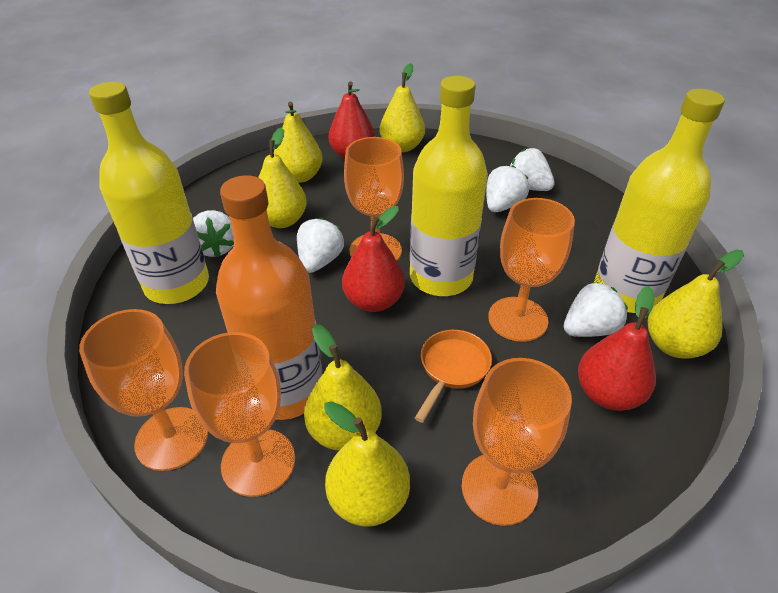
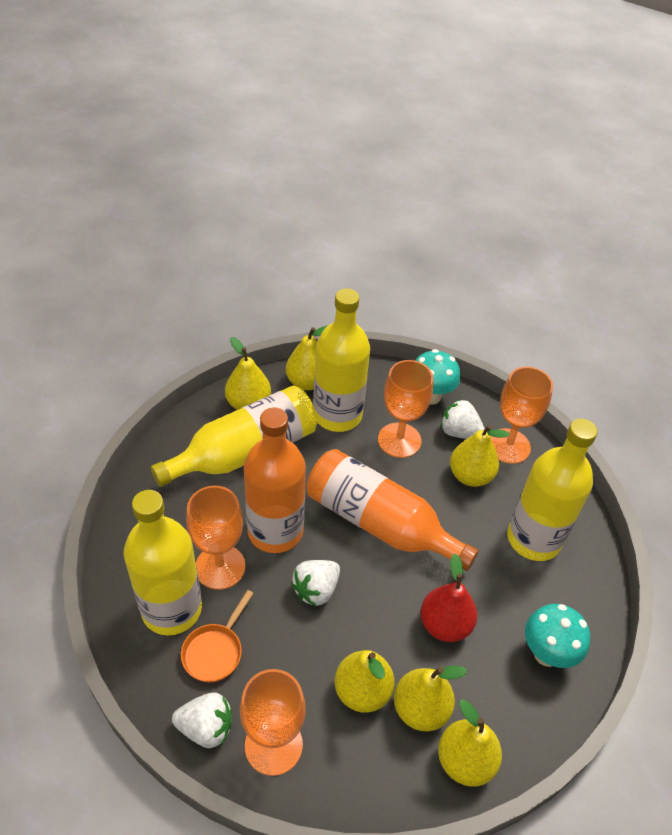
orange bottle: 1 -> 2
orange goblet: 5 -> 4
red pear: 3 -> 1
turquoise mushroom: 0 -> 2
white strawberry: 5 -> 3
yellow bottle: 3 -> 4

